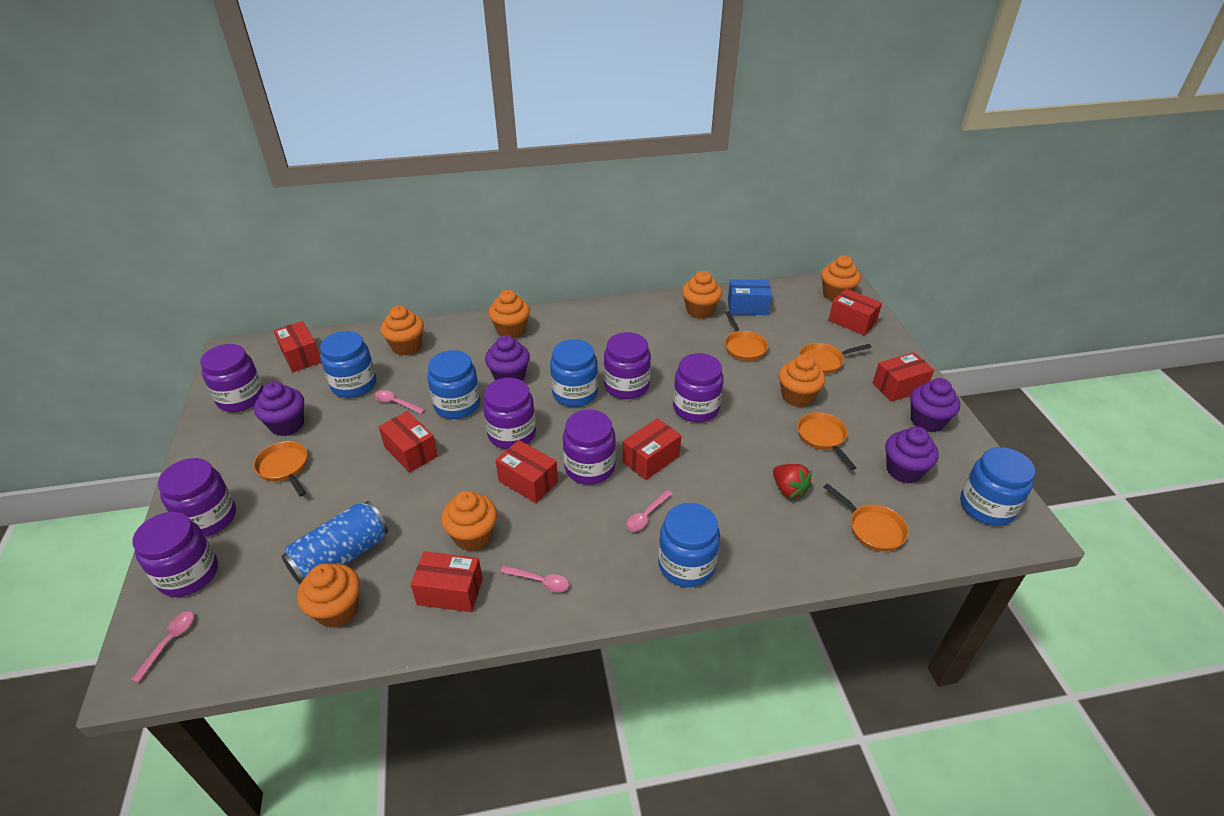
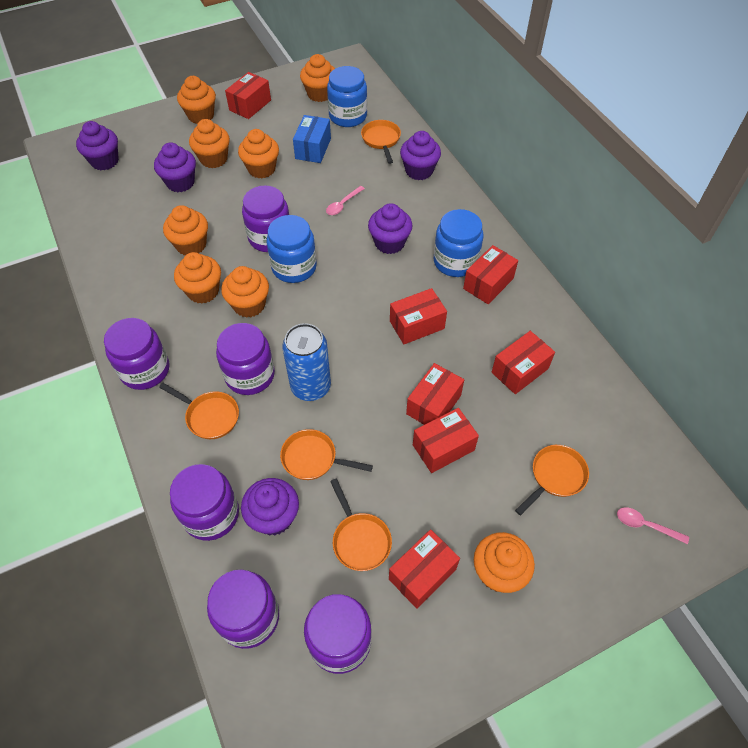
blue jar: 5 -> 3
orange cupcake: 7 -> 8
pink spoon: 4 -> 2
purple cupcake: 4 -> 5
purple jar: 7 -> 6
red strawberry: 1 -> 0

